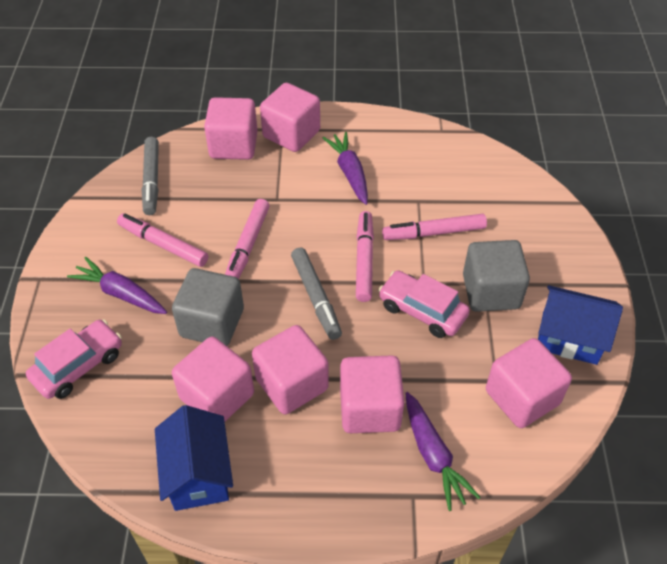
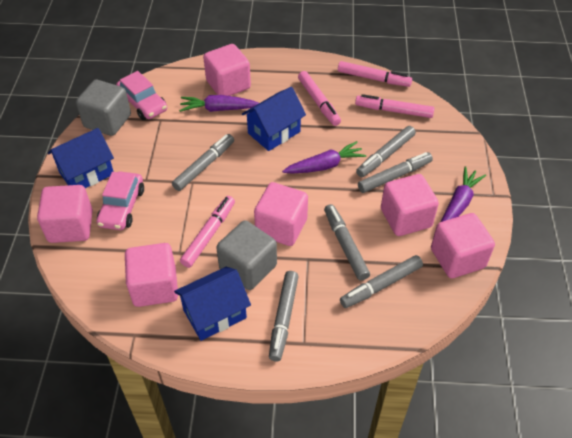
blue house: 2 -> 3
grey marker: 2 -> 6

